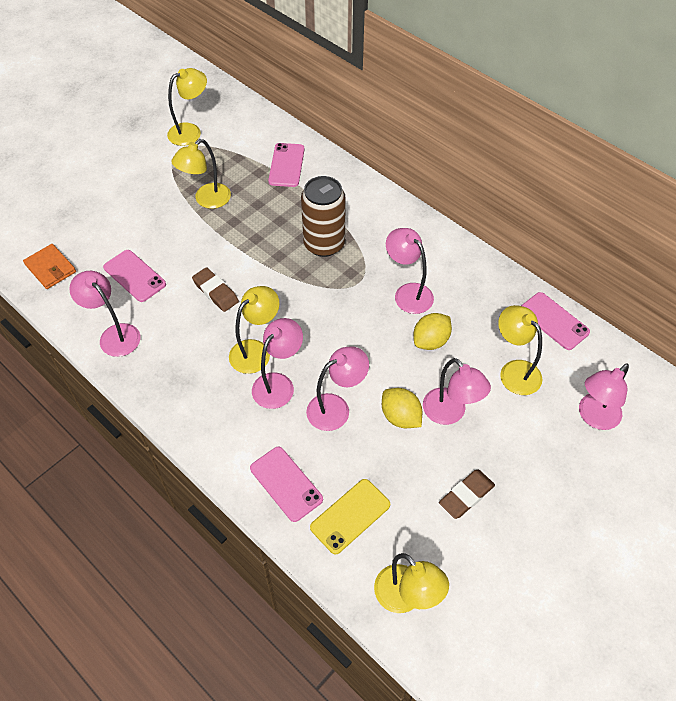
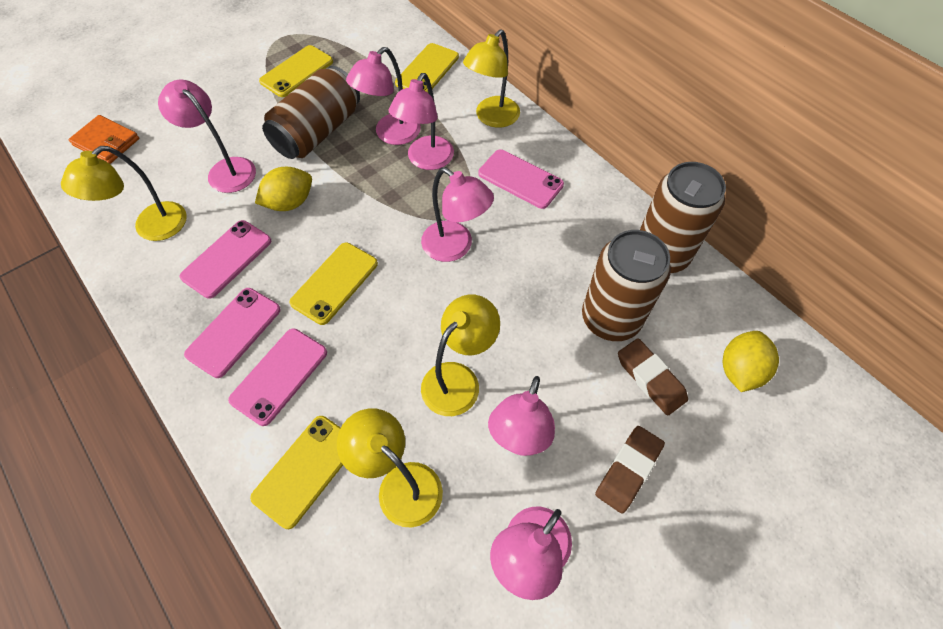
brown can: 1 -> 3
yellow lamp: 5 -> 4
yellow phone: 1 -> 4

